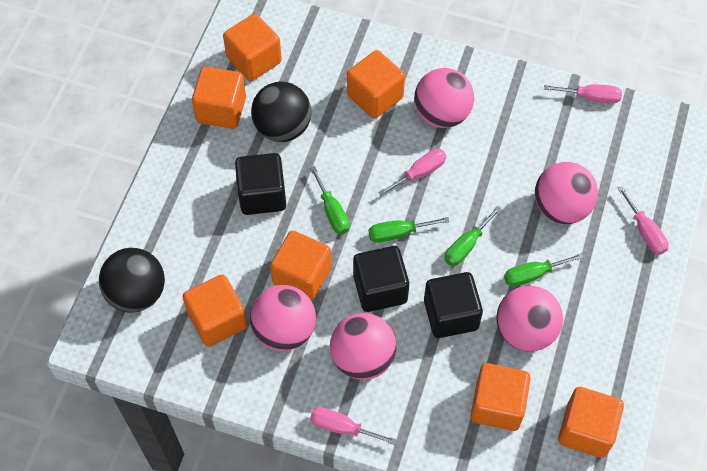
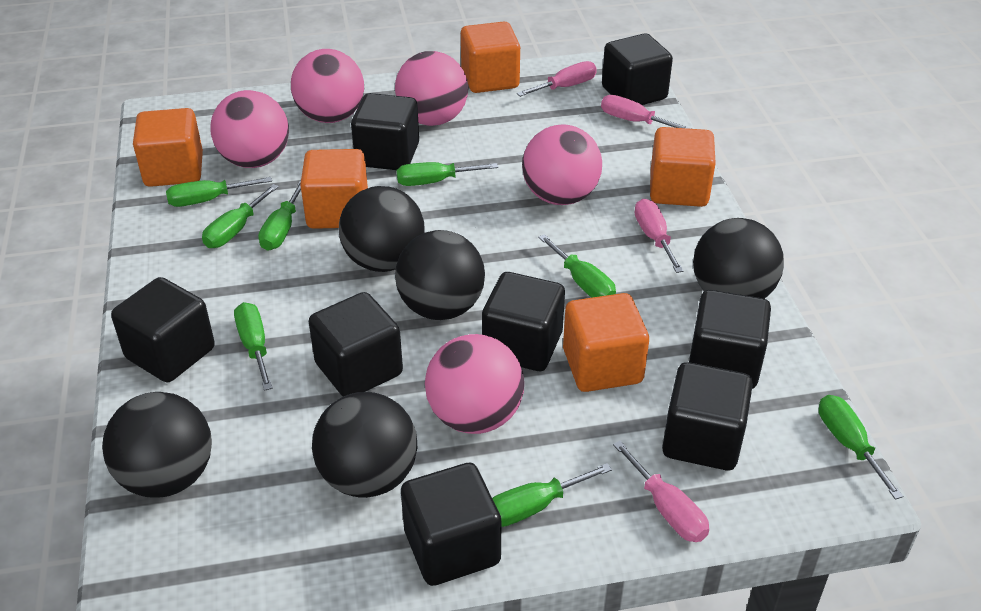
black ball: 2 -> 5
black cube: 3 -> 8
green screwdriver: 4 -> 8
orange cube: 7 -> 5

